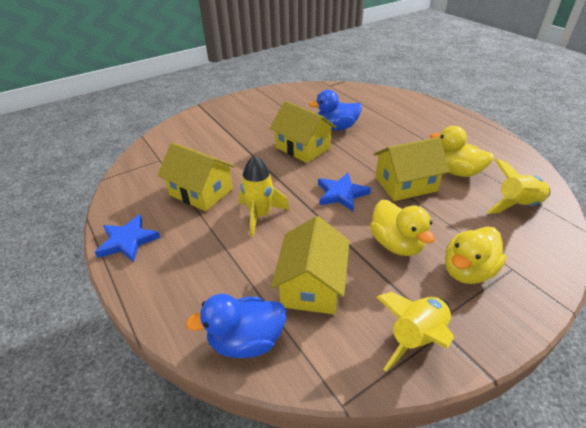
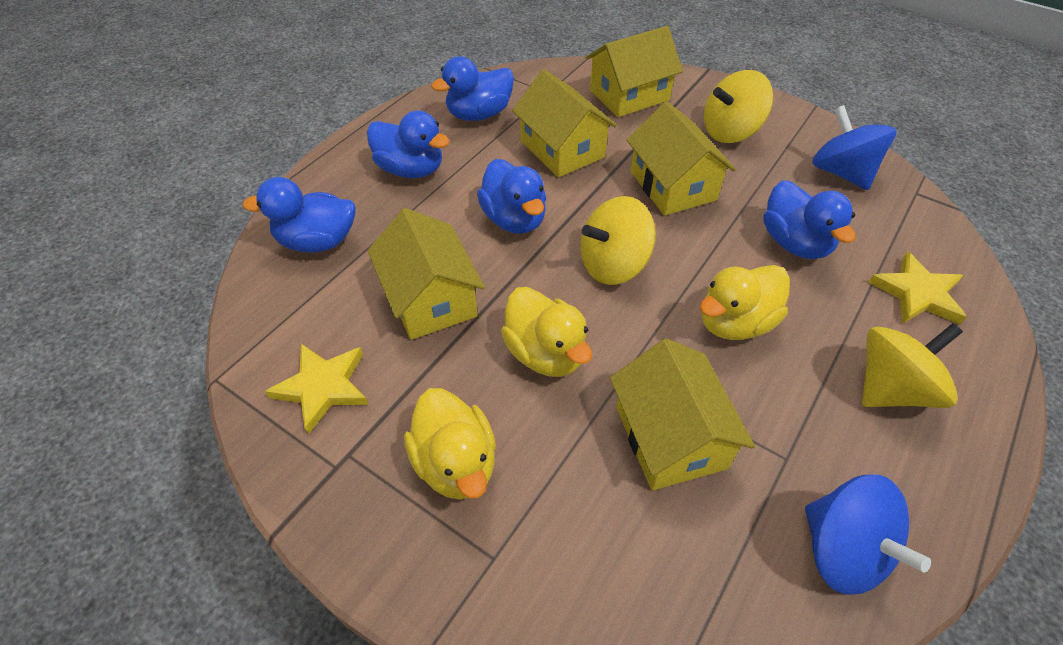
blue duck: 2 -> 5
blue spinning top: 0 -> 2
blue star: 2 -> 0
yellow house: 4 -> 5
yellow rocket: 3 -> 0
yellow spinning top: 0 -> 3
yellow star: 0 -> 2

